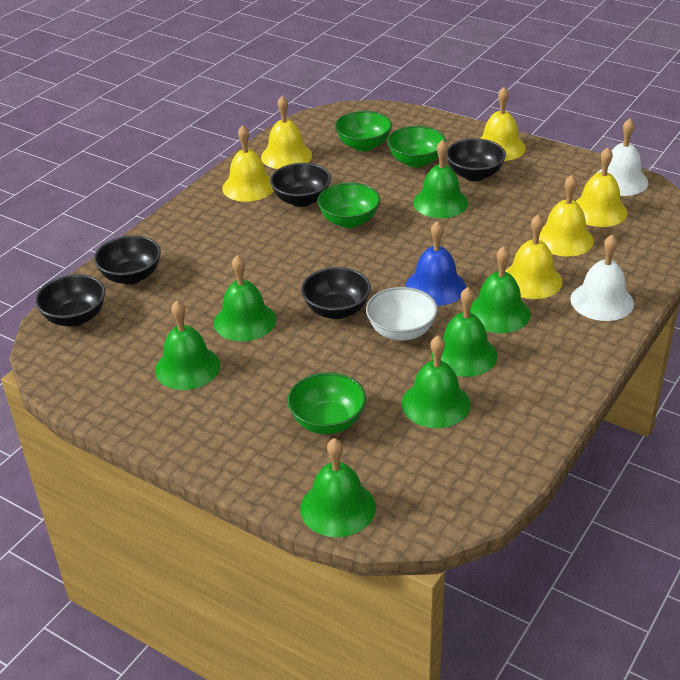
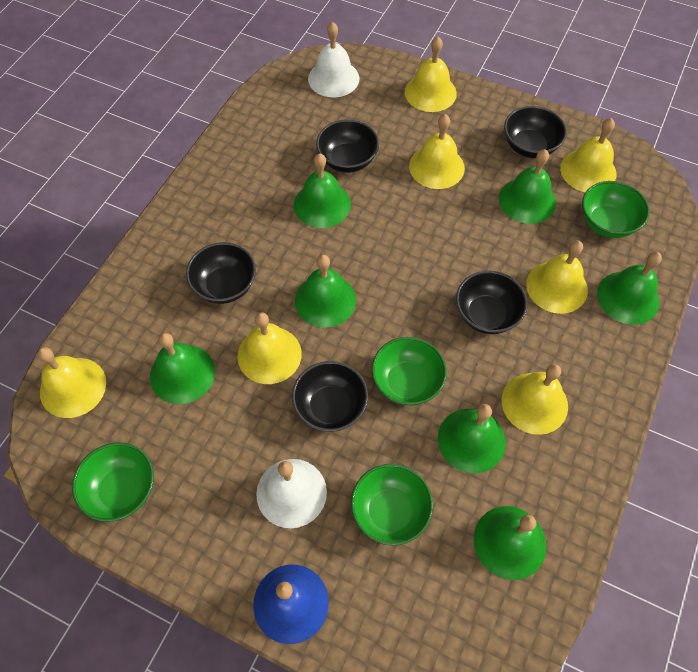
white bowl: 1 -> 0
yellow bell: 6 -> 7

